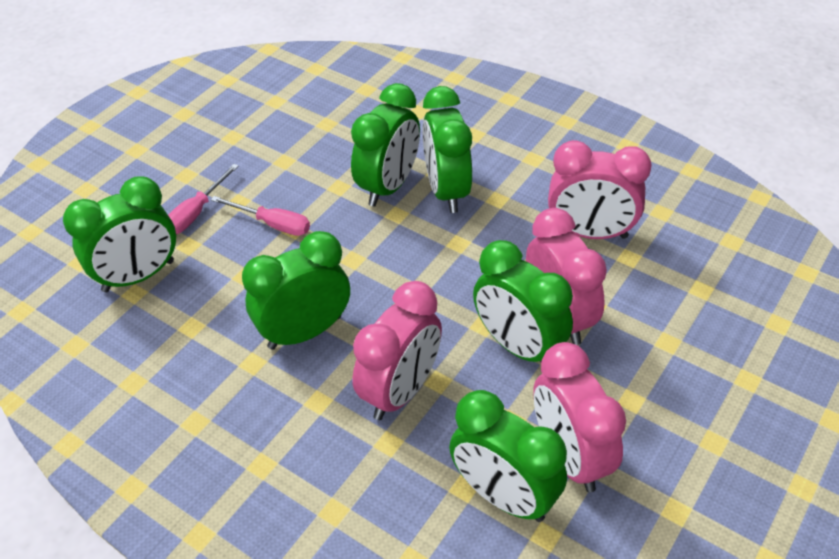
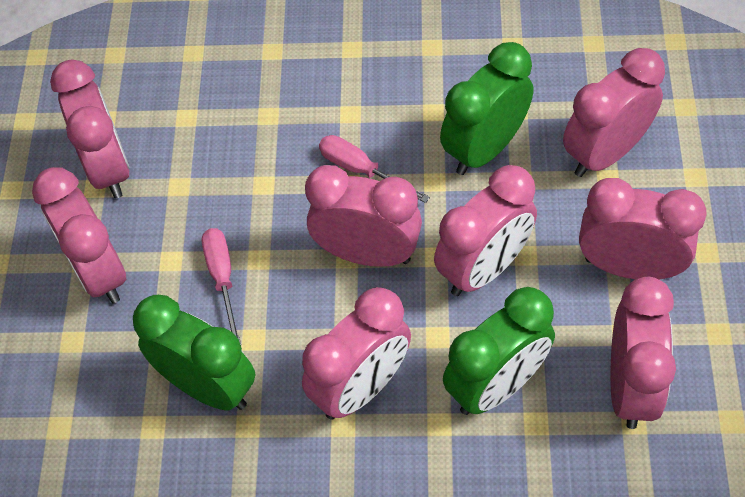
green clock: 6 -> 3
pink clock: 4 -> 8

